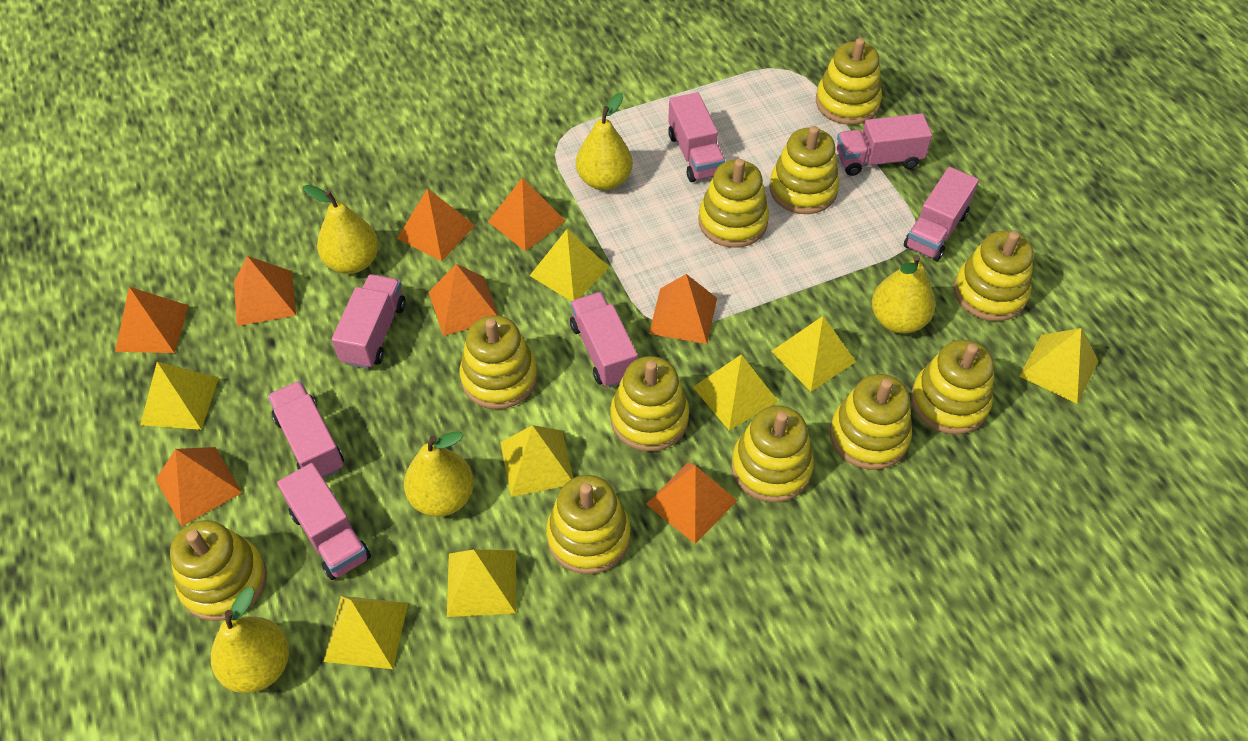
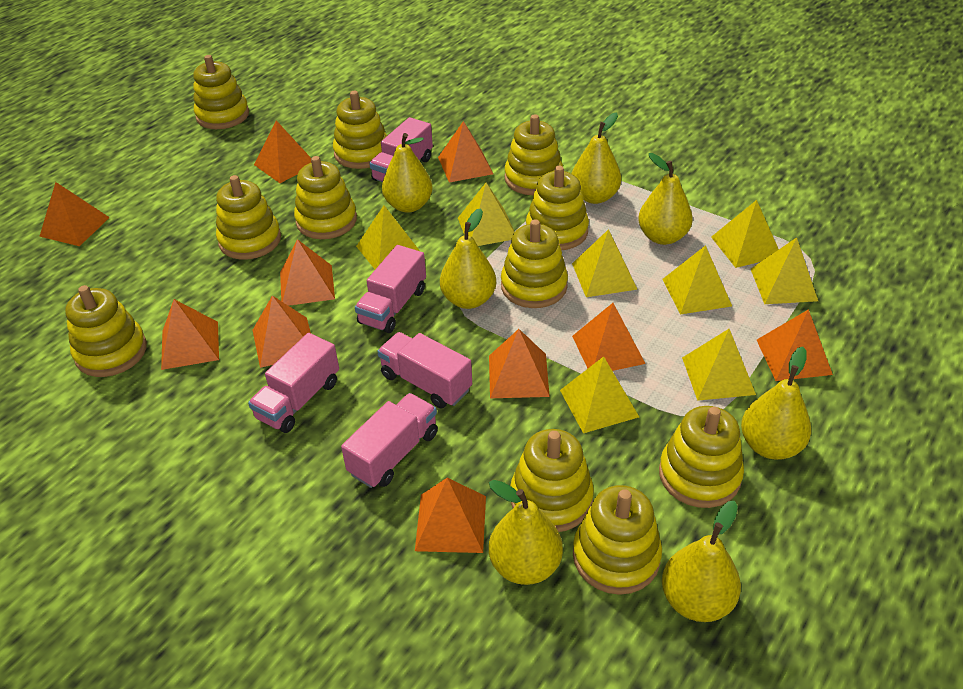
orange pyramid: 8 -> 10
pink truck: 7 -> 5
yellow pear: 5 -> 7

